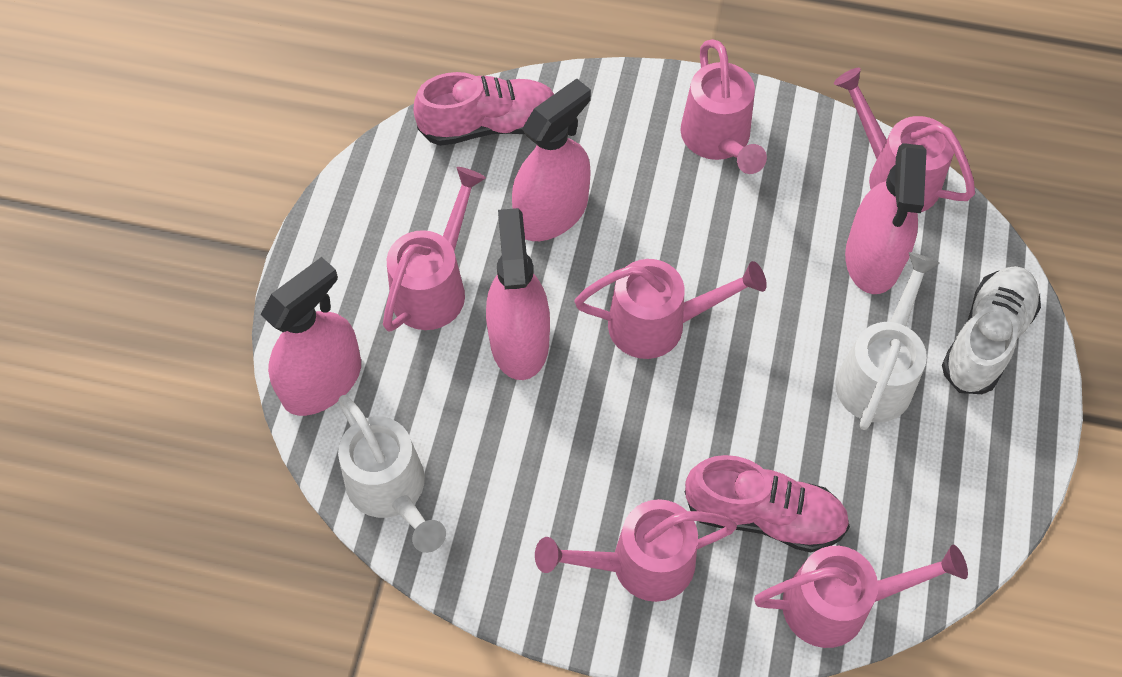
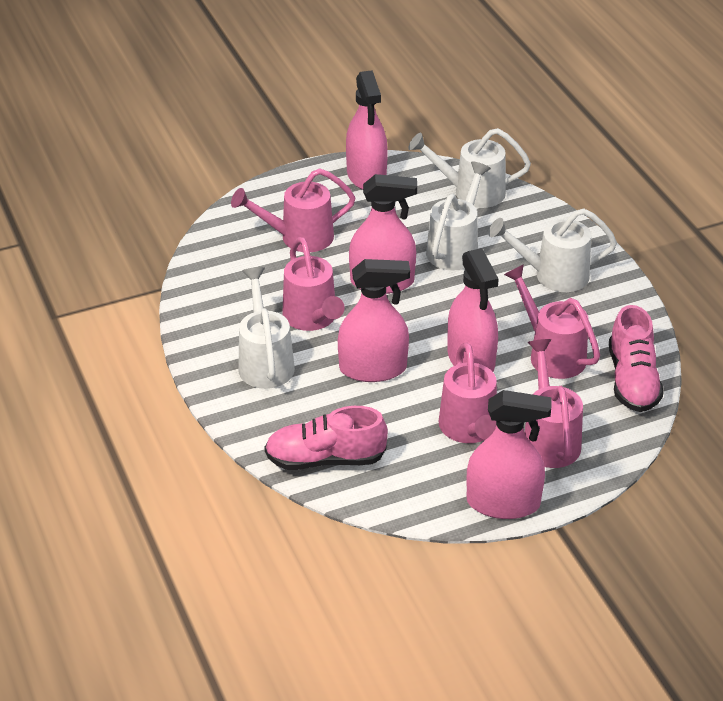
pink spray bottle: 4 -> 5
pink watering can: 6 -> 5
white shoe: 1 -> 0
white watering can: 2 -> 4

